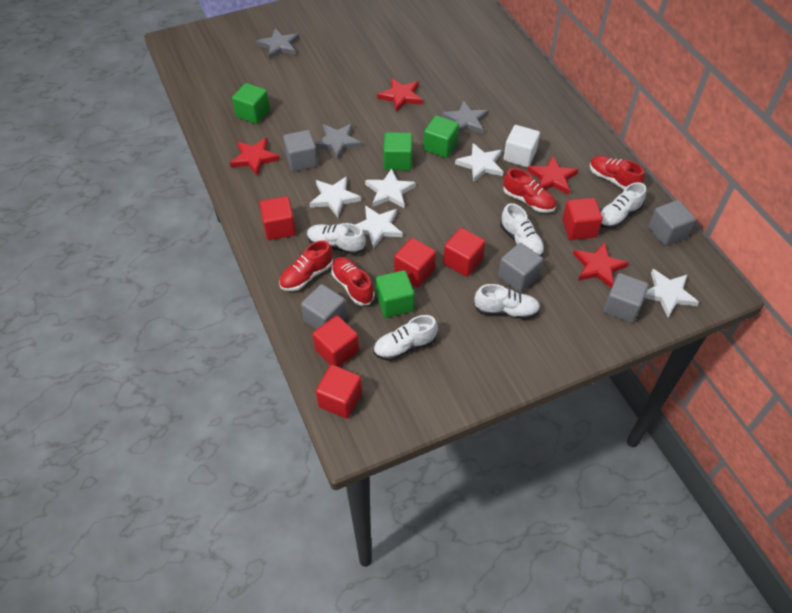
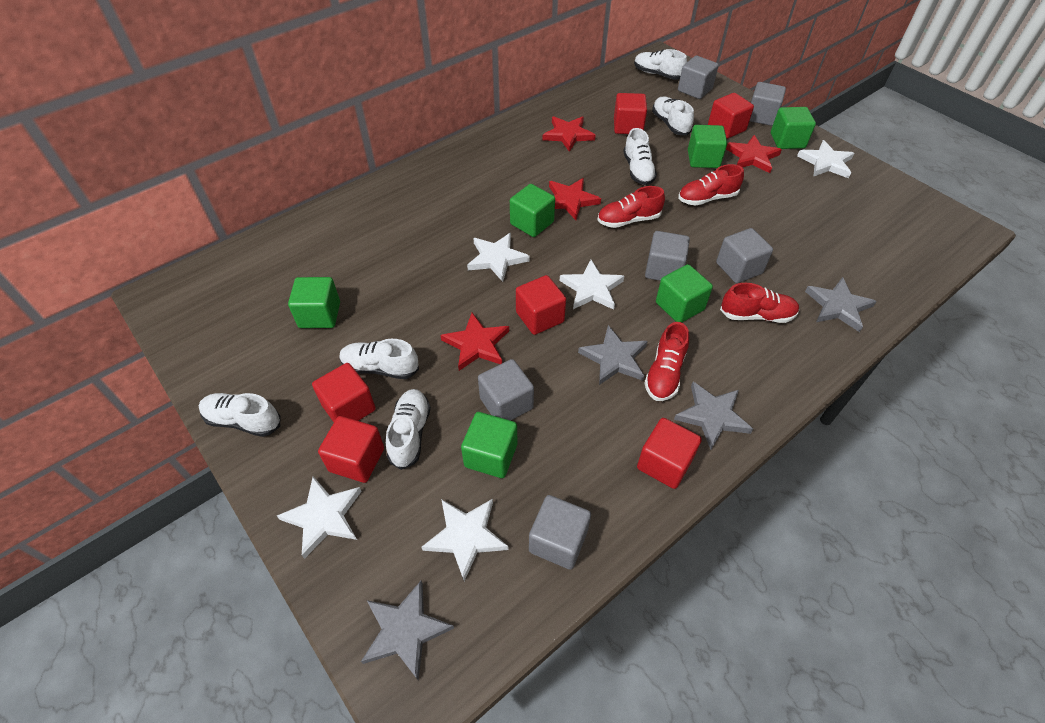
green cube: 4 -> 6
grey cube: 5 -> 6
grey star: 3 -> 4
white cube: 1 -> 0
white shoe: 5 -> 6

